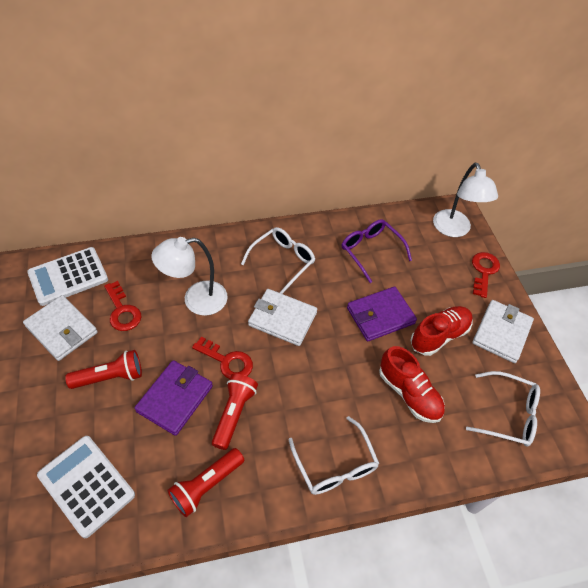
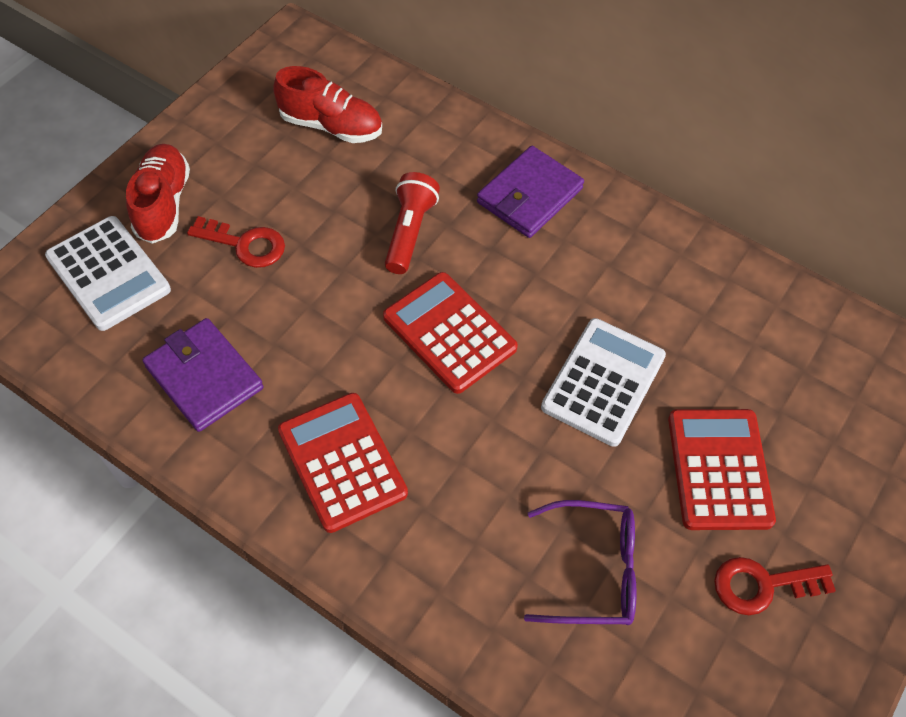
red calculator: 0 -> 3
red flashlight: 3 -> 1
red key: 3 -> 2
white glasses: 3 -> 0
white lamp: 2 -> 0
white wallet: 3 -> 0

